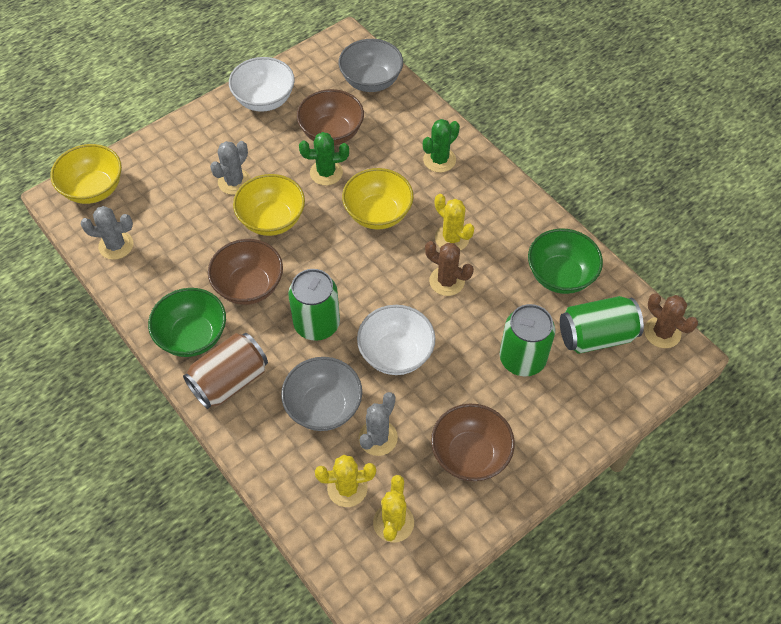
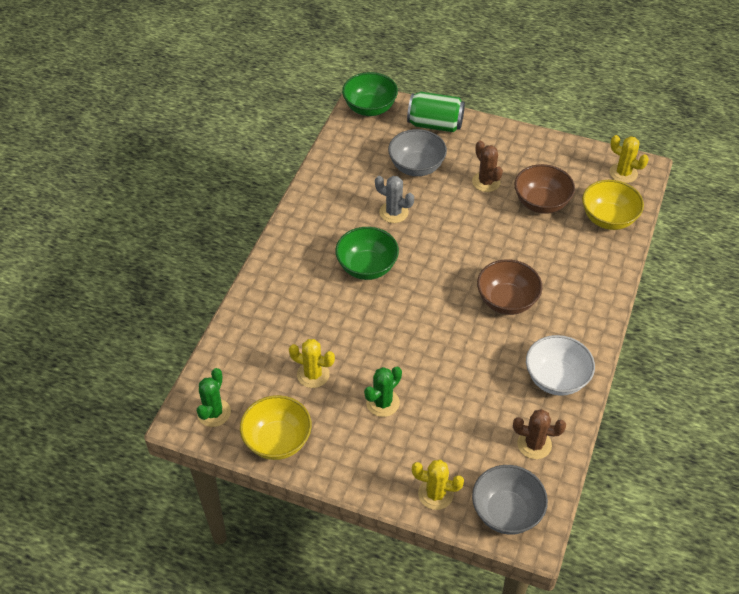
brown bowl: 3 -> 2
brown can: 1 -> 0
green can: 3 -> 1
grey cactus: 3 -> 1
white bowl: 2 -> 1
yellow bowl: 3 -> 2

